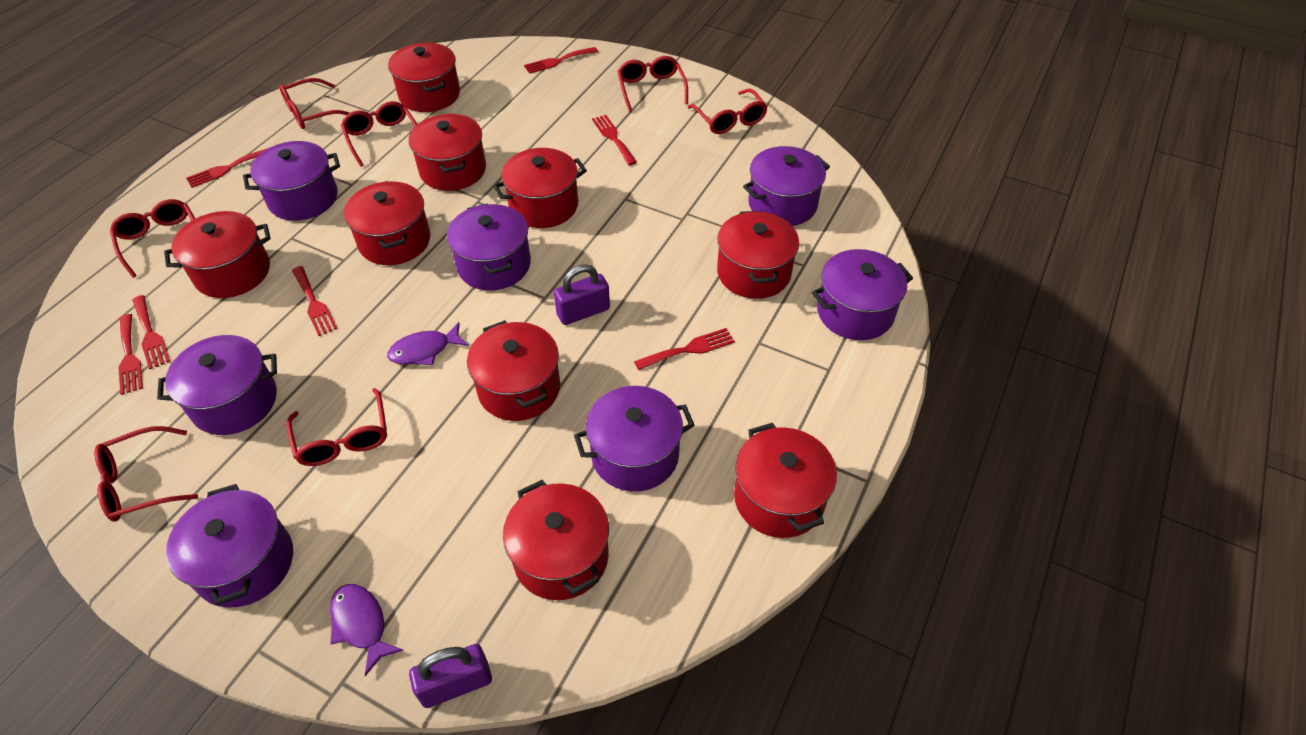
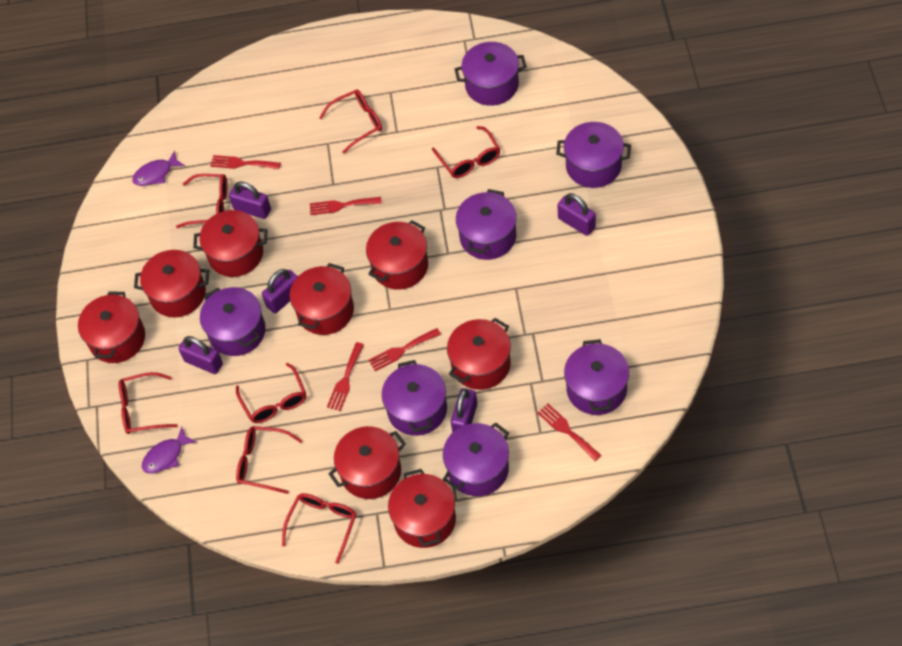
purple padlock: 2 -> 5
red fork: 7 -> 5
red pot: 9 -> 8

